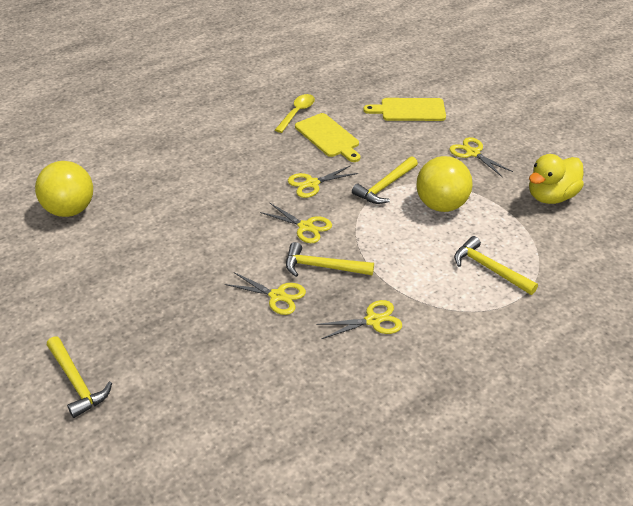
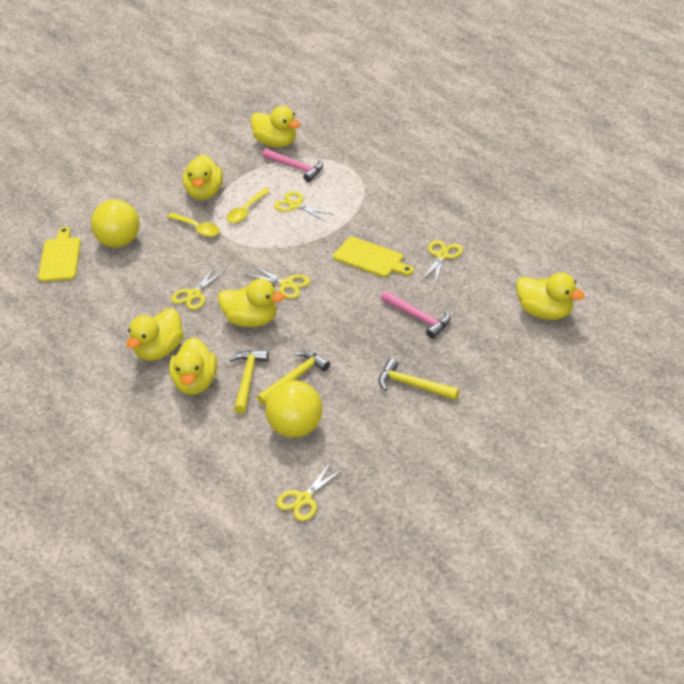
pink hammer: 0 -> 2
yellow duck: 1 -> 6
yellow hammer: 4 -> 3
yellow spoon: 1 -> 2

